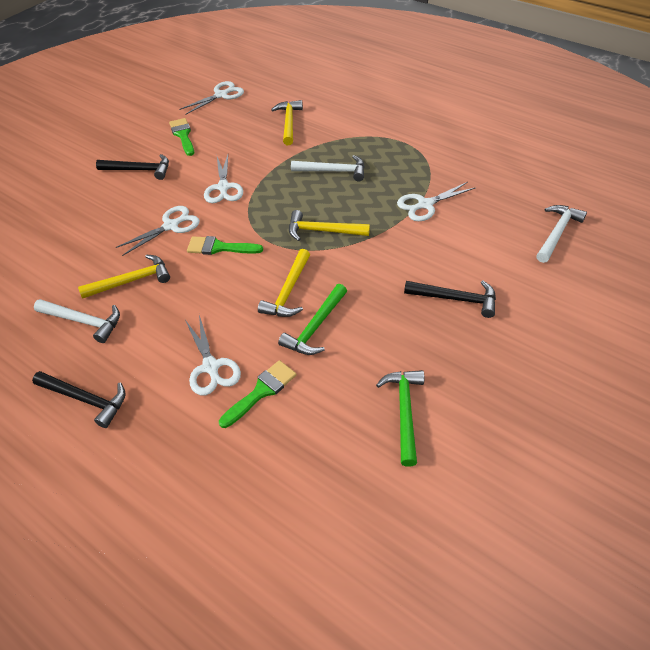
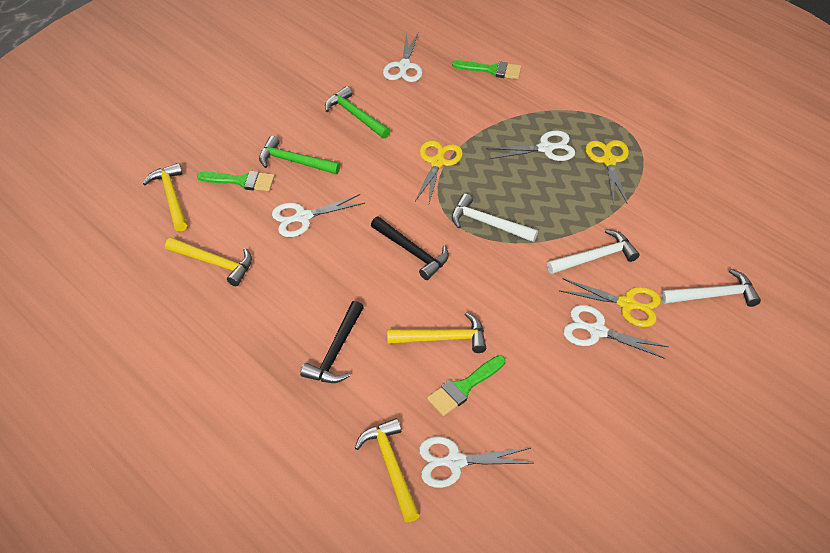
black hammer: 3 -> 2
yellow scissors: 0 -> 3

